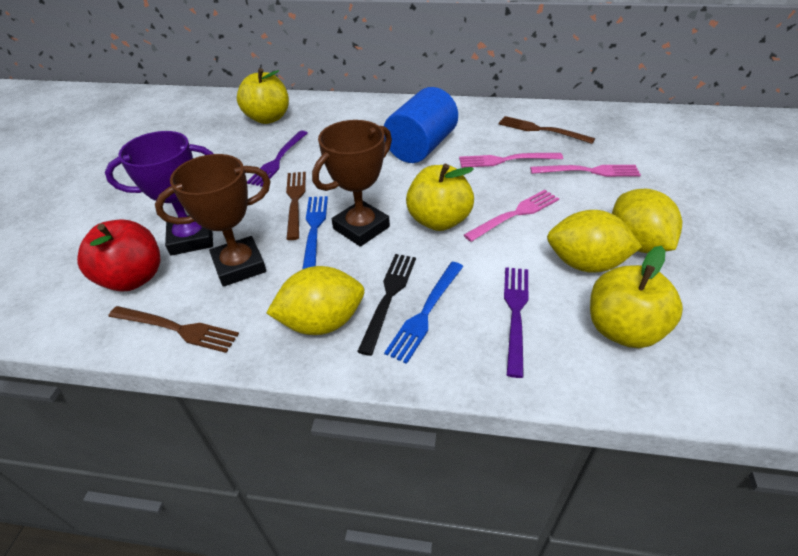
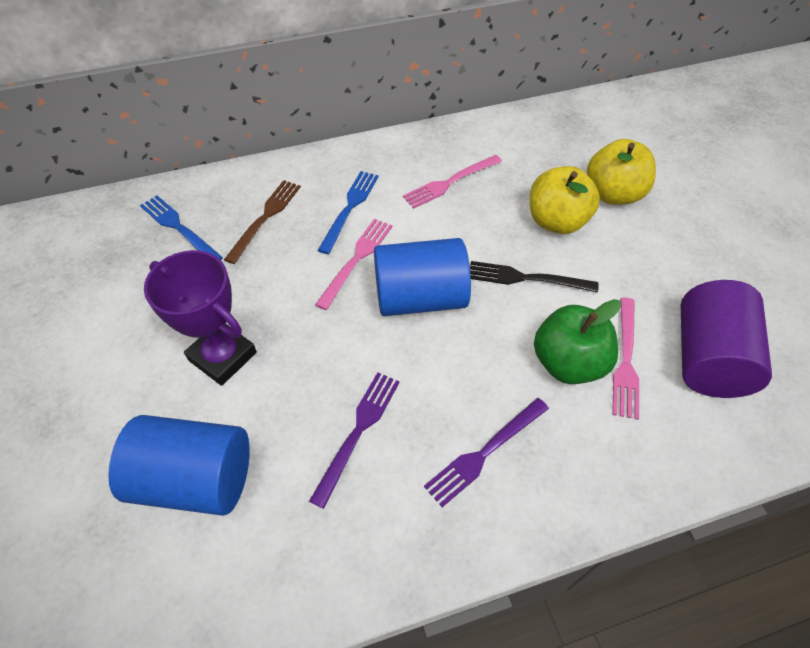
blue cylinder: 1 -> 2
brown fork: 3 -> 1
brown trophy: 2 -> 0
green apple: 0 -> 1
purple cylinder: 0 -> 1
red apple: 1 -> 0
yellow apple: 3 -> 2
yellow lemon: 3 -> 0

